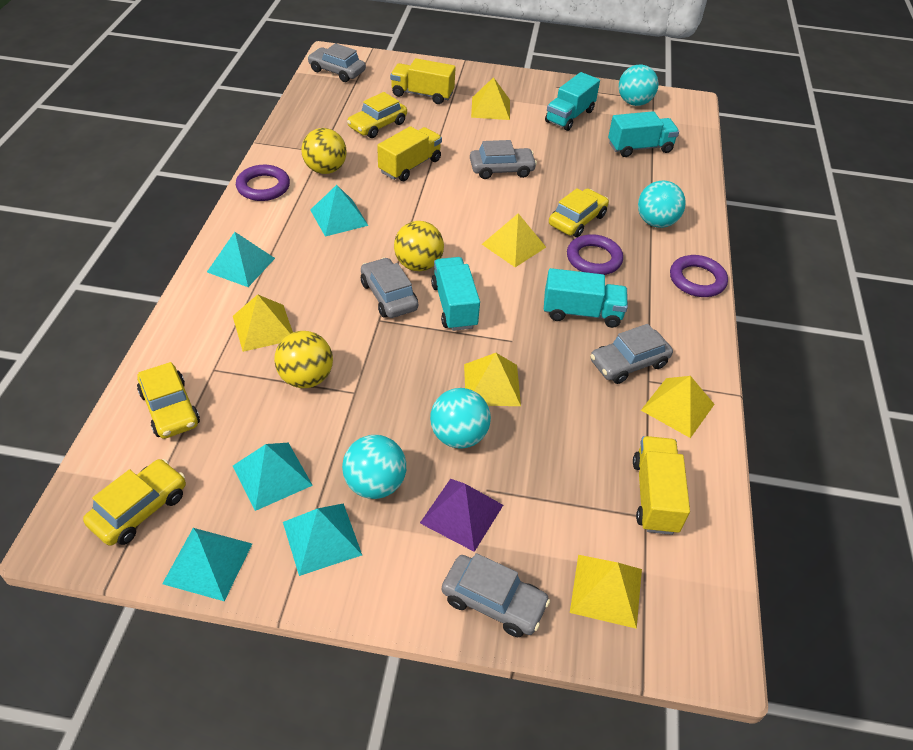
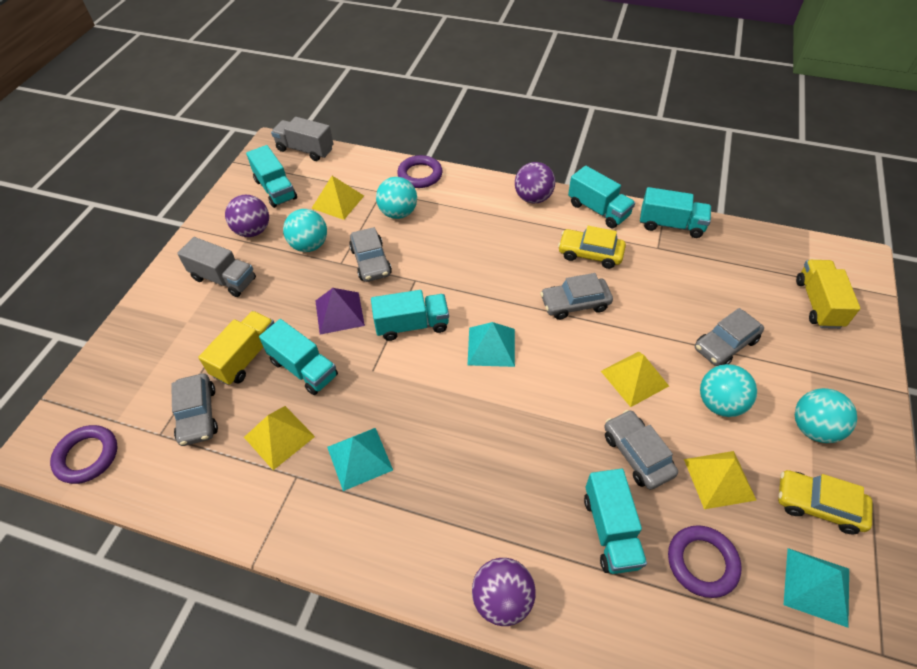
grey truck: 0 -> 2
purple ball: 0 -> 3
turquoise pyramid: 5 -> 3
turquoise truck: 4 -> 6
yellow ball: 3 -> 0
yellow car: 4 -> 2
yellow pyramid: 6 -> 4
yellow truck: 3 -> 2

